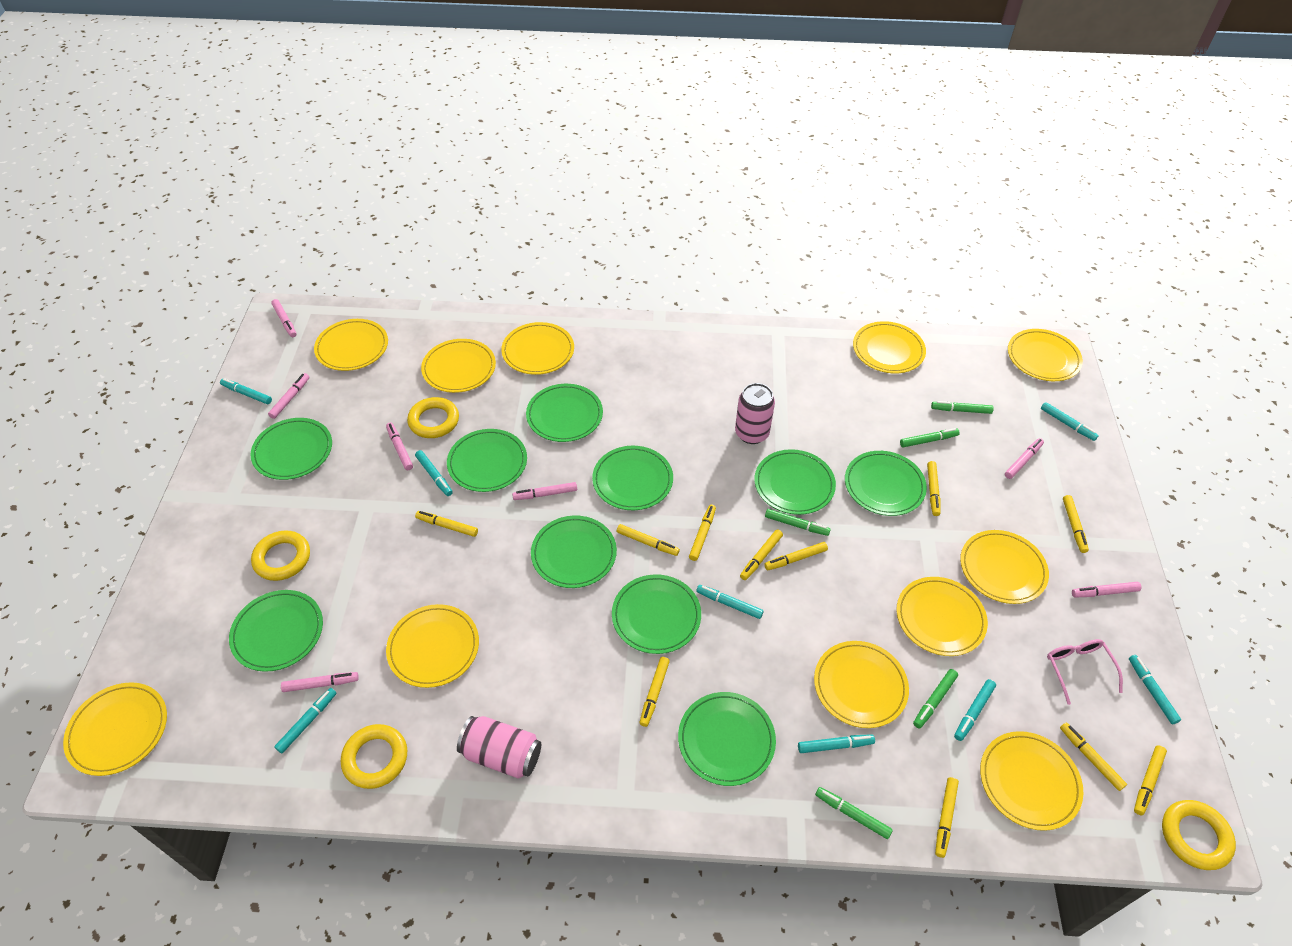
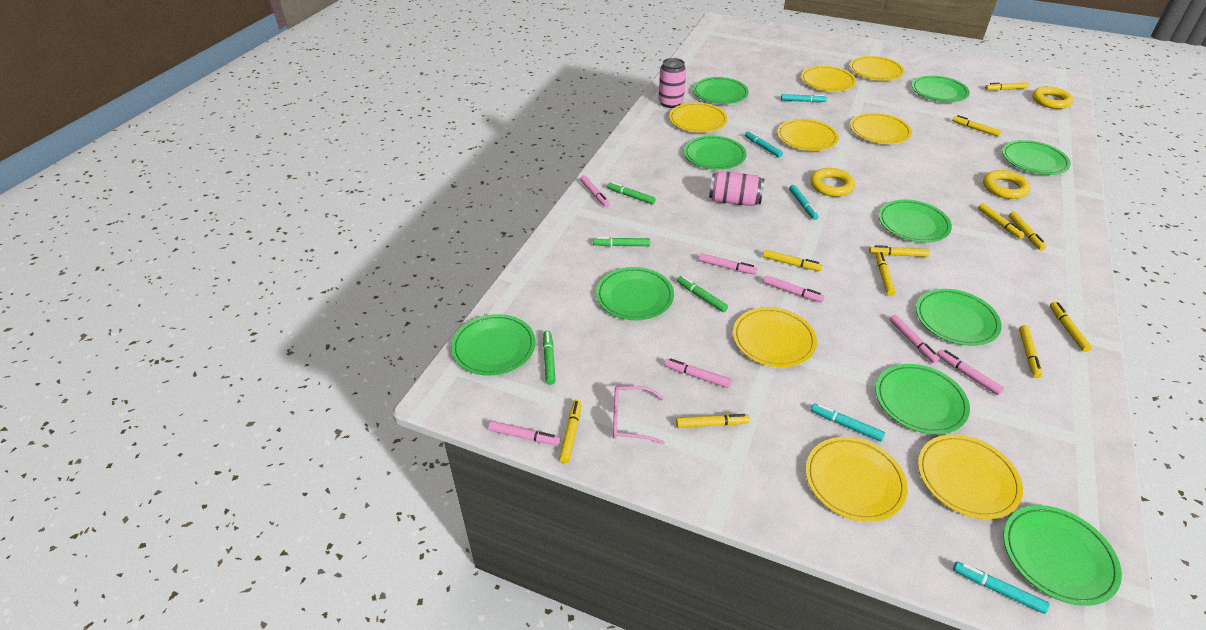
green marker: 5 -> 4
turquoise marker: 8 -> 5
yellow plate: 11 -> 8
yellow ring: 4 -> 3

